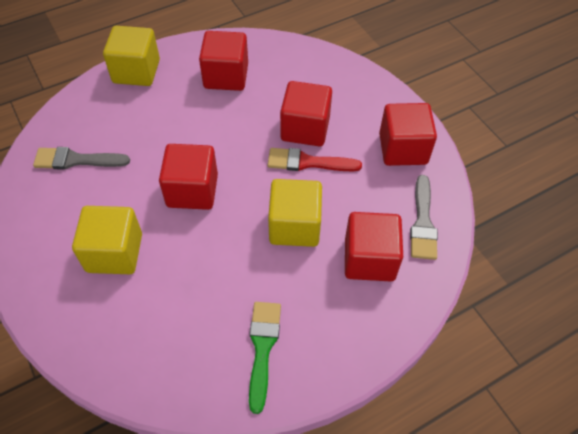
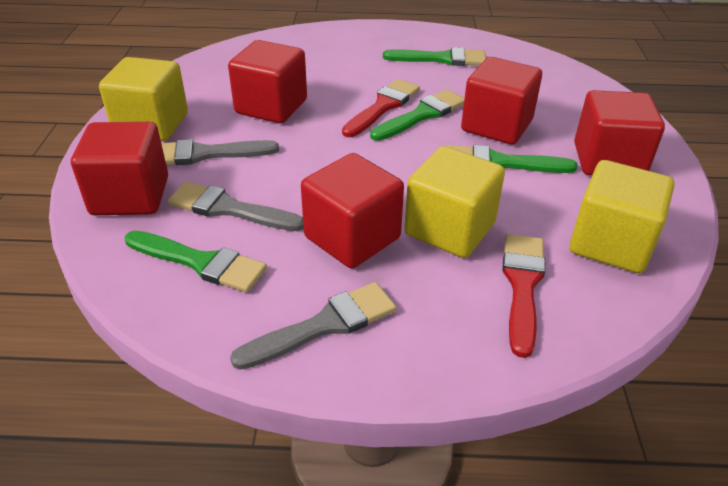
green brush: 1 -> 4
grey brush: 2 -> 3
red brush: 1 -> 2

